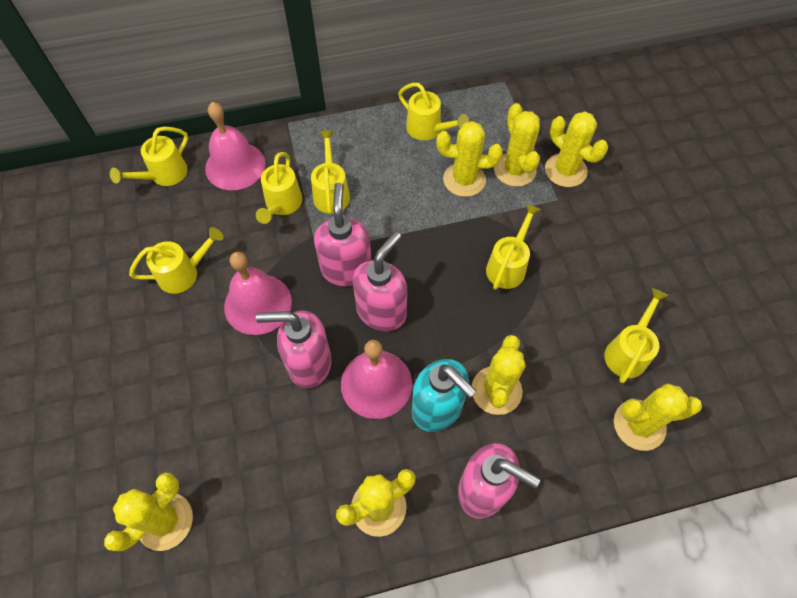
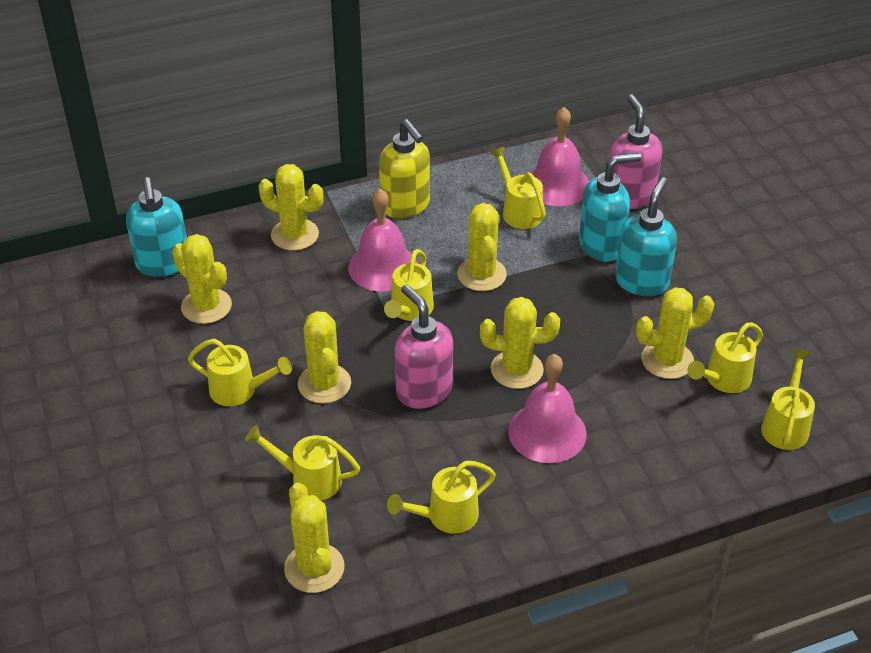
pink soap dispenser: 4 -> 2
turquoise soap dispenser: 1 -> 3
yellow soap dispenser: 0 -> 1

